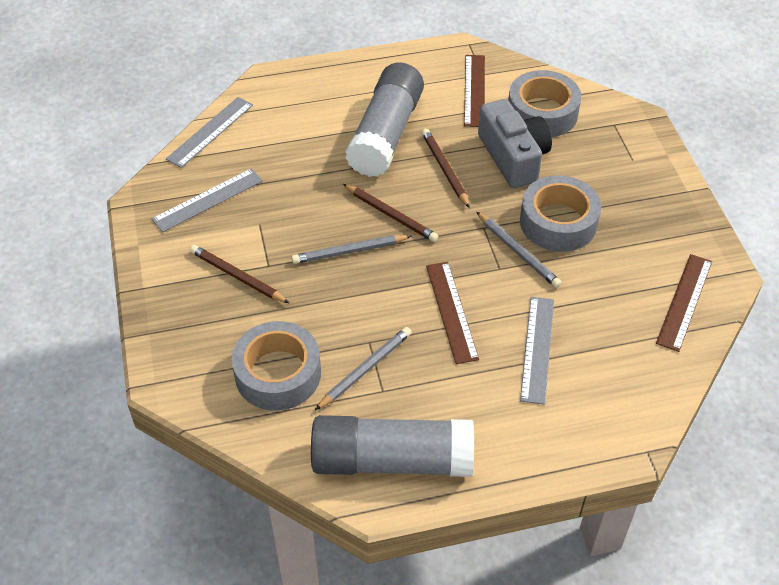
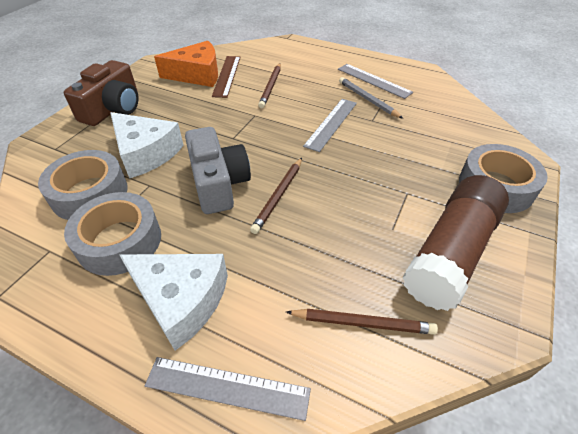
brown camera: 0 -> 1
brown glue stick: 0 -> 1
brown ruler: 3 -> 1
grey glue stick: 2 -> 0
grey pencil: 3 -> 1
orange cheese: 0 -> 1
white cheese: 0 -> 2

